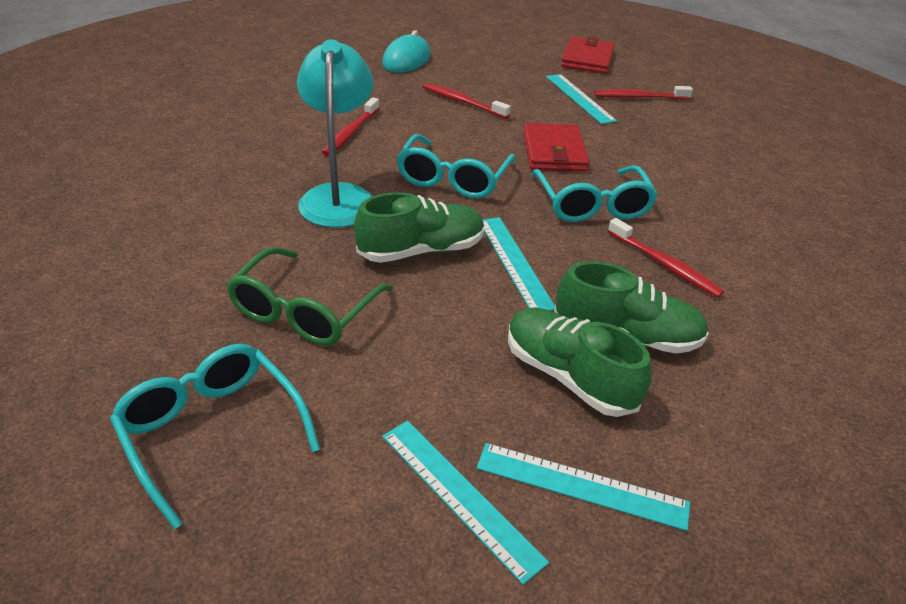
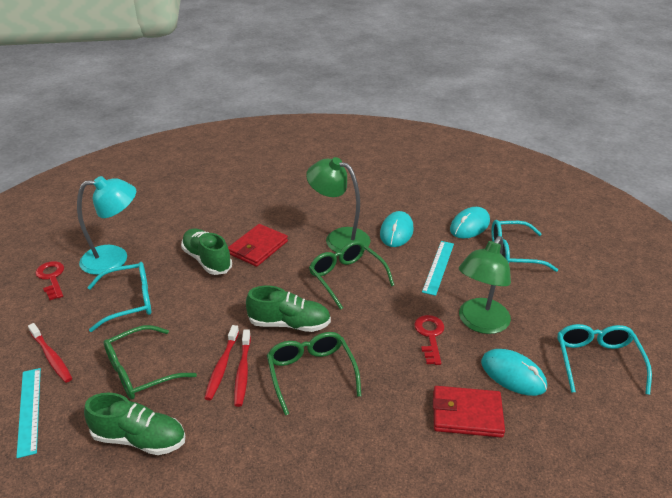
green glasses: 1 -> 3
green lamp: 0 -> 2
red key: 0 -> 2
red toothbrush: 4 -> 3
turquoise mouse: 1 -> 3
turquoise ruler: 4 -> 2

